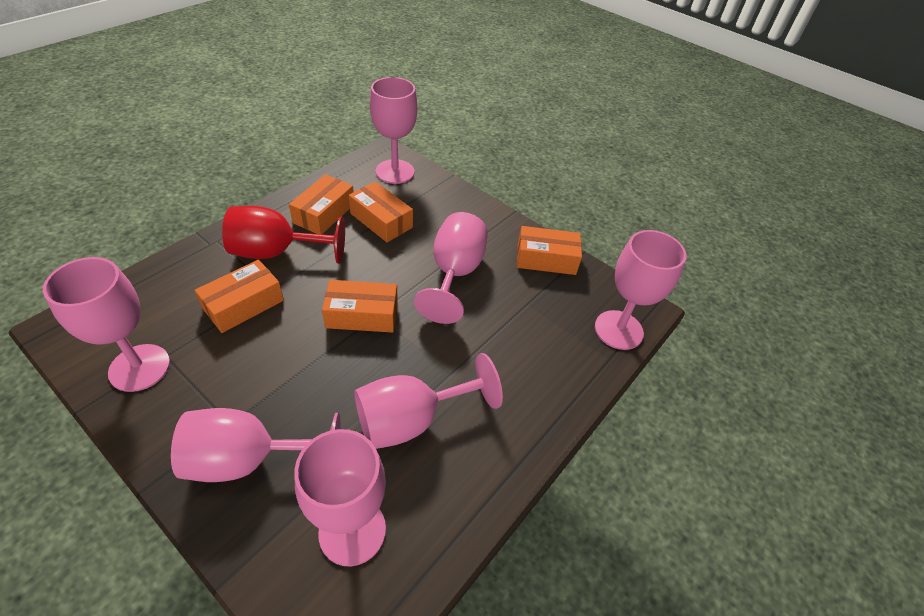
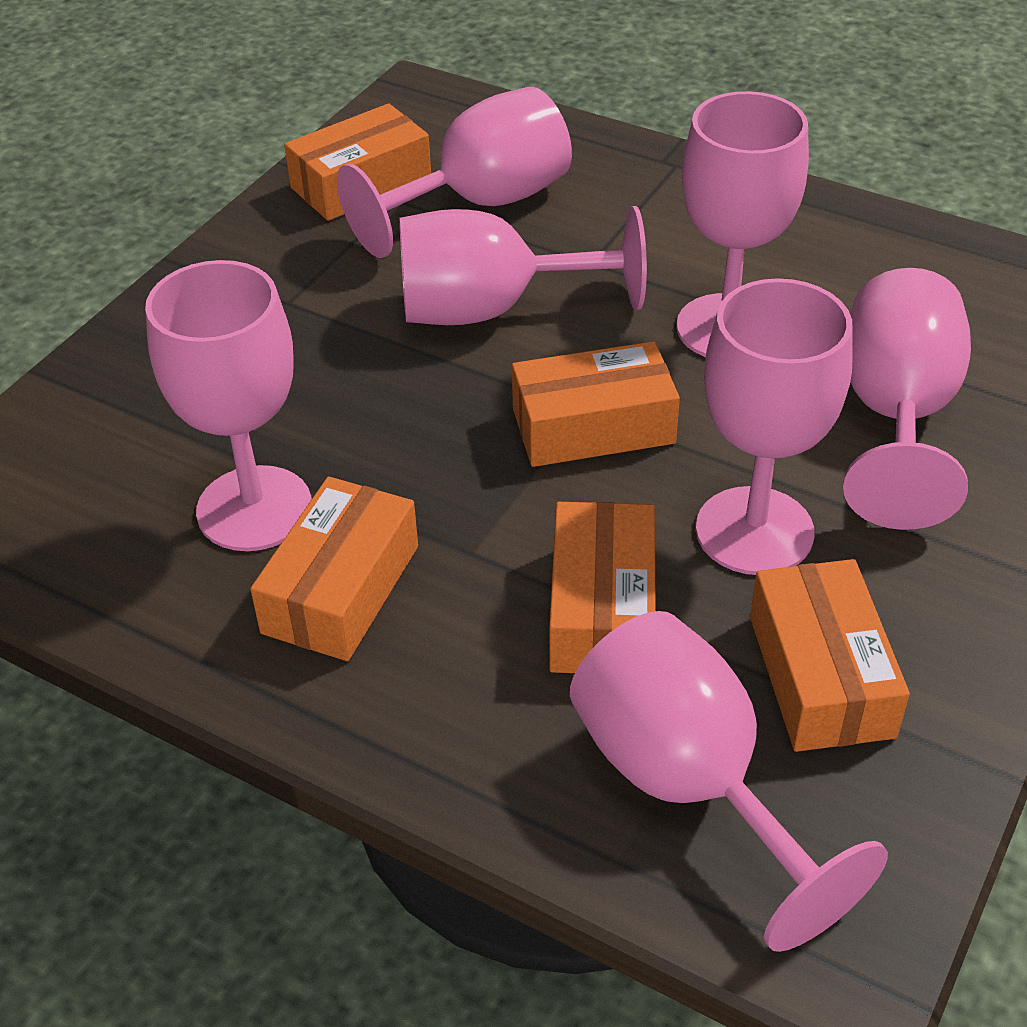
red goblet: 1 -> 0

